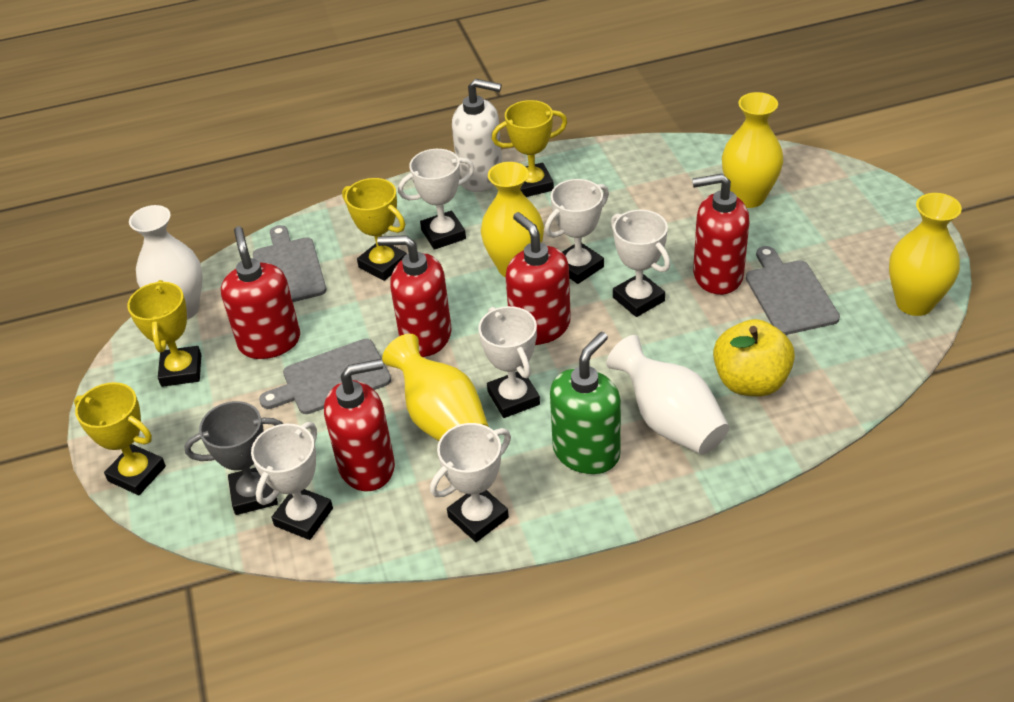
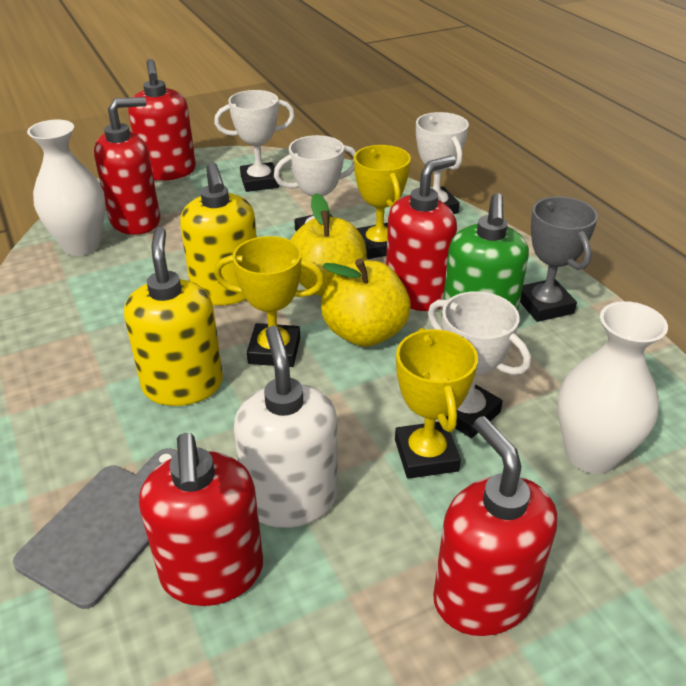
grey cutting board: 3 -> 1
white trophy: 6 -> 4
yellow apple: 1 -> 2
yellow soap dispenser: 0 -> 2
yellow trophy: 4 -> 3
yellow vase: 4 -> 0

